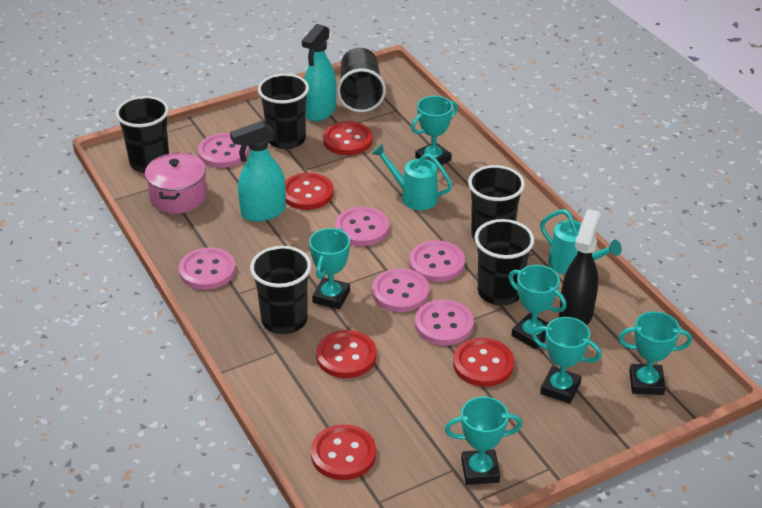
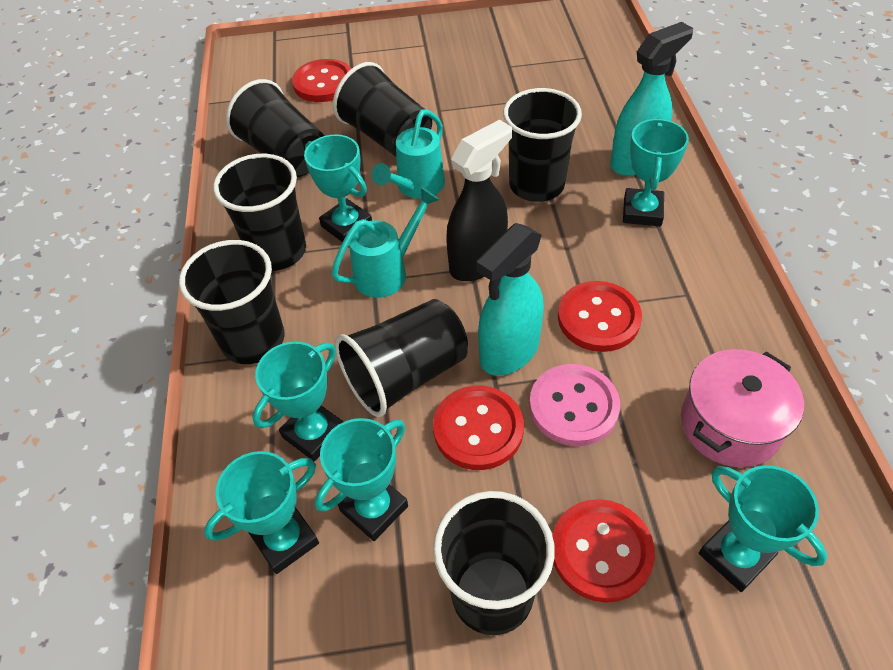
black cup: 6 -> 7
pink button: 6 -> 1
red button: 5 -> 4

